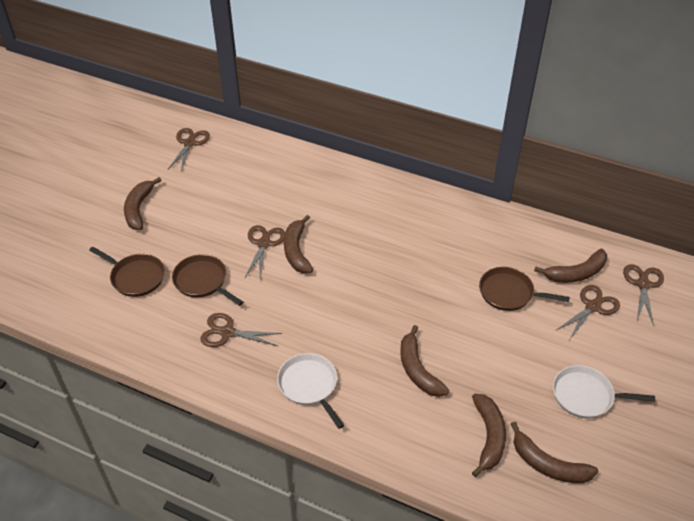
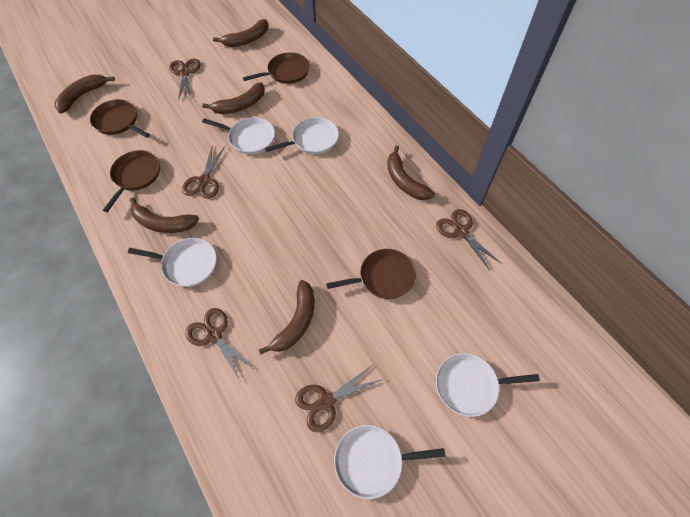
brown pan: 3 -> 4
white pan: 2 -> 5

